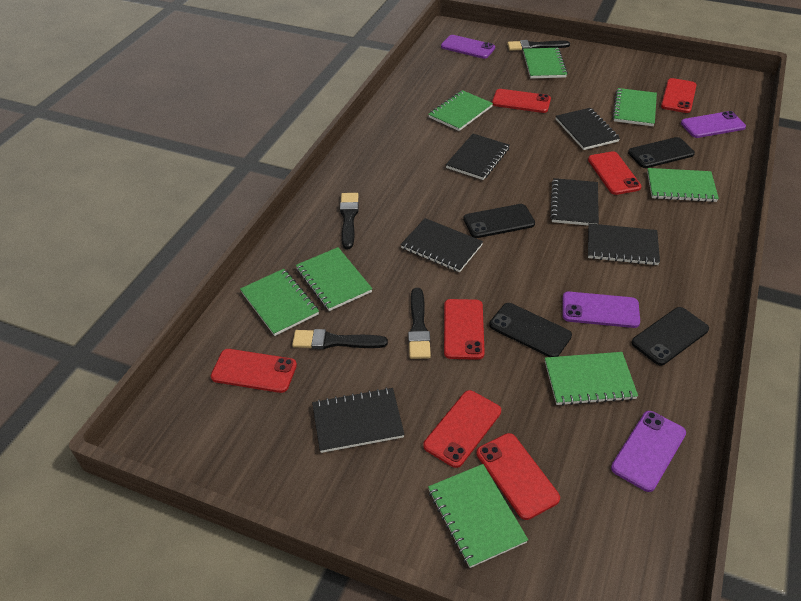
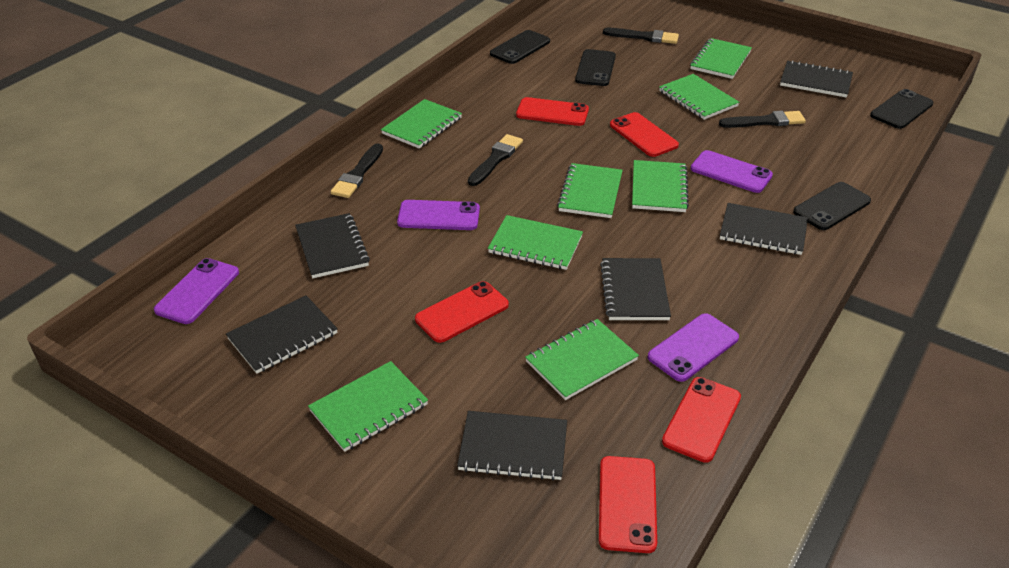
red phone: 7 -> 5

